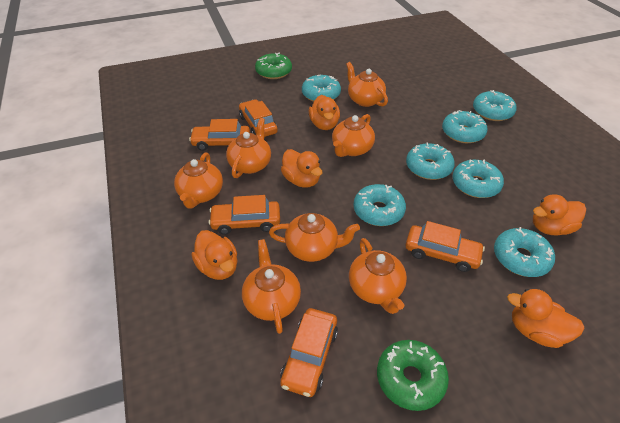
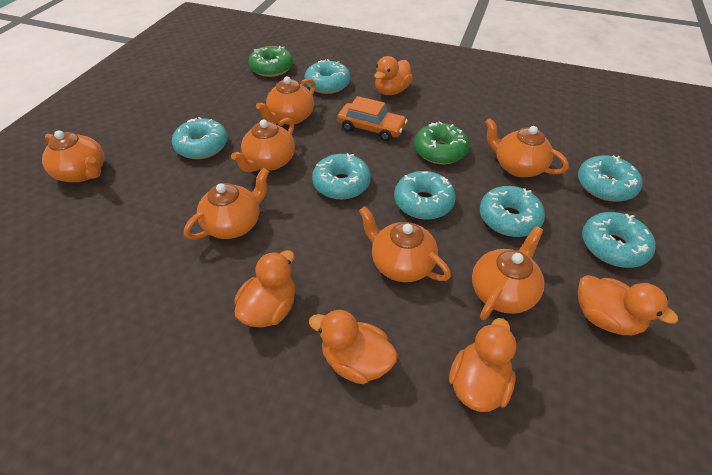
orange car: 5 -> 1

